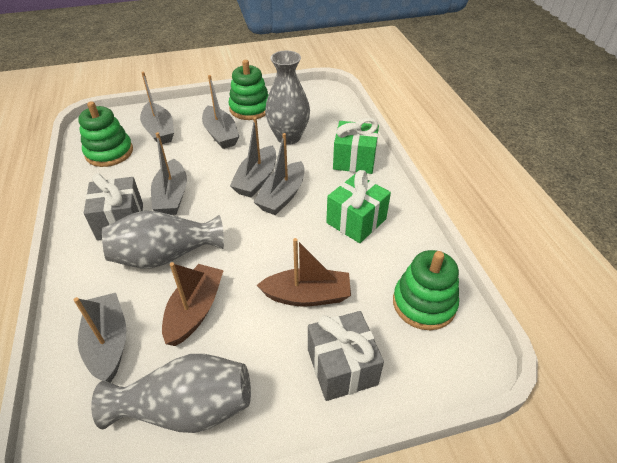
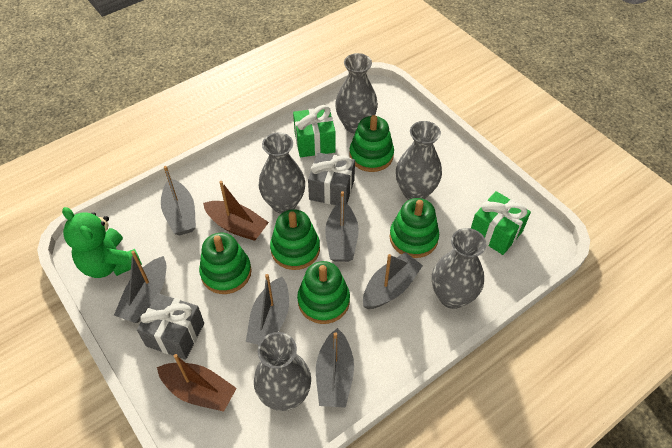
green stacking toy: 3 -> 5
green teddy bear: 0 -> 1
grey vase: 3 -> 5

